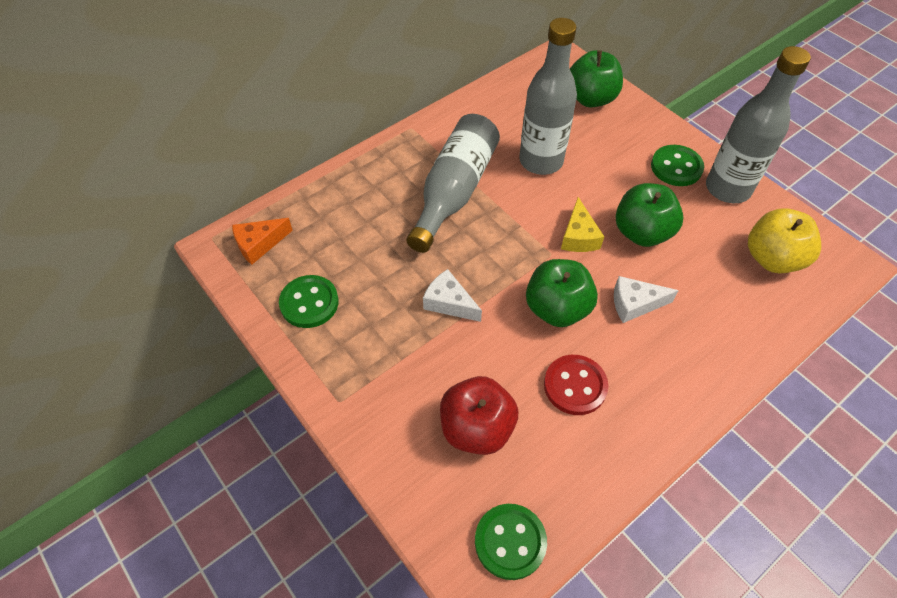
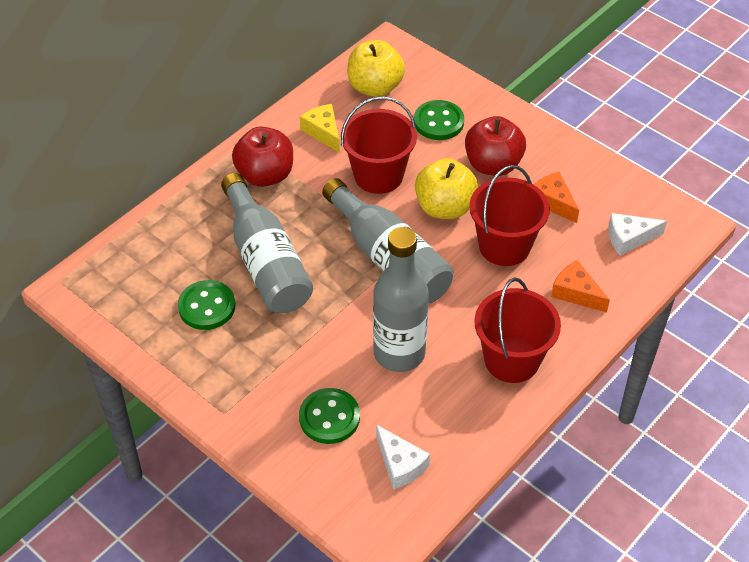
green apple: 3 -> 0
orange cheese: 1 -> 2
red apple: 1 -> 2
red bucket: 0 -> 3
red button: 1 -> 0
yellow apple: 1 -> 2

